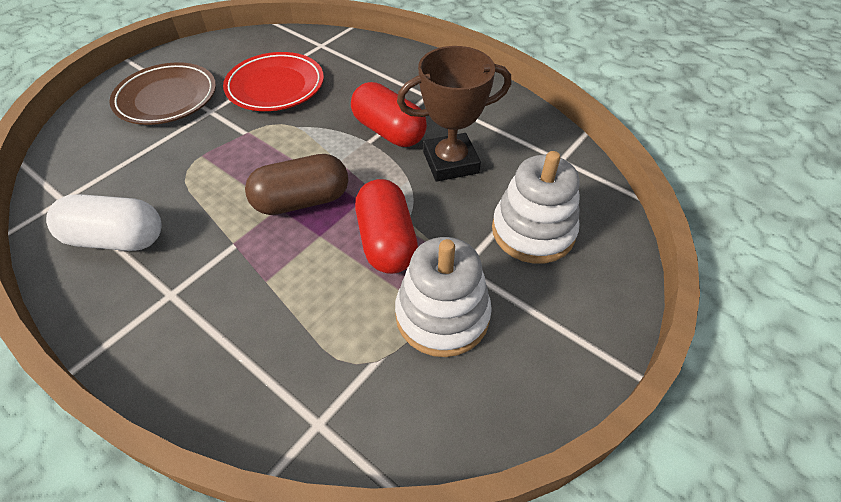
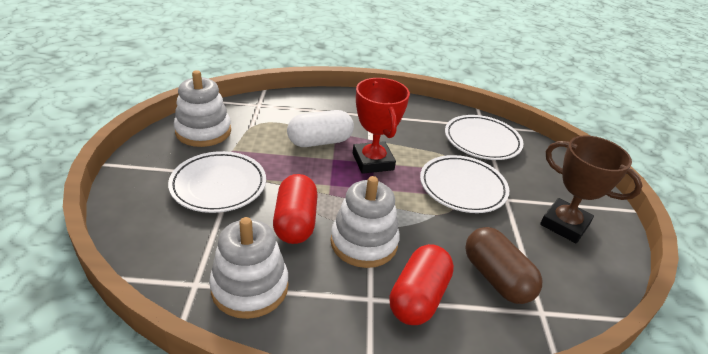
brown plate: 1 -> 0
red plate: 1 -> 0
red trophy: 0 -> 1
white plate: 0 -> 3
white stacking toy: 2 -> 3

